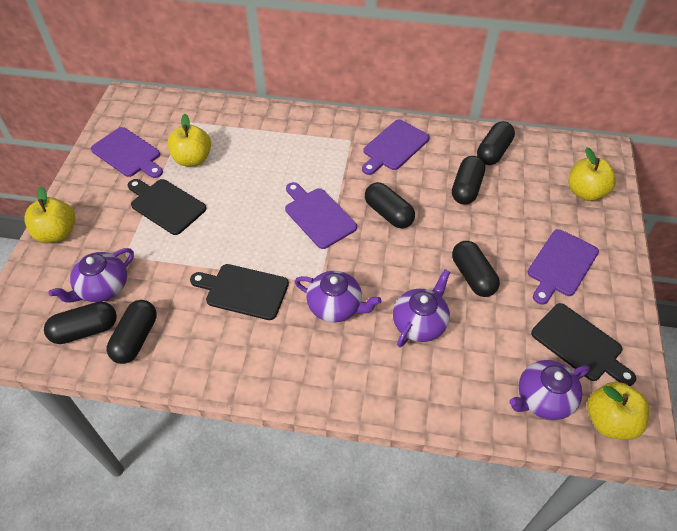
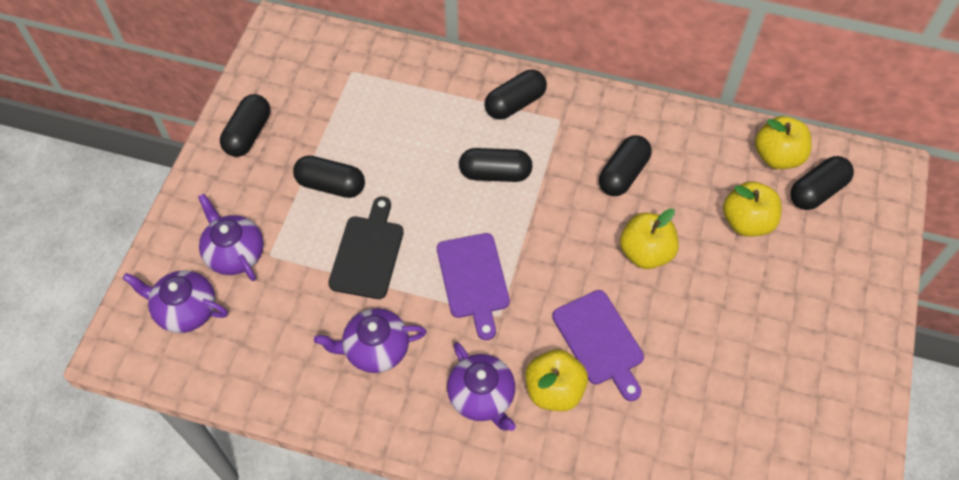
black cutting board: 3 -> 1
purple cutting board: 4 -> 2

